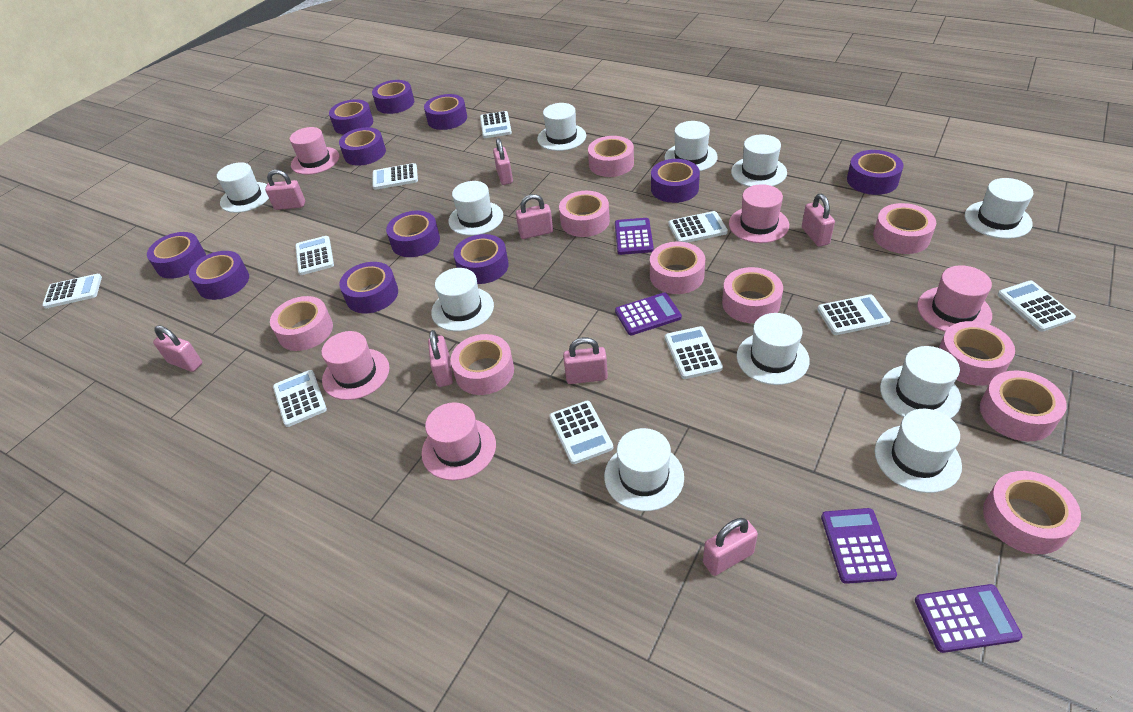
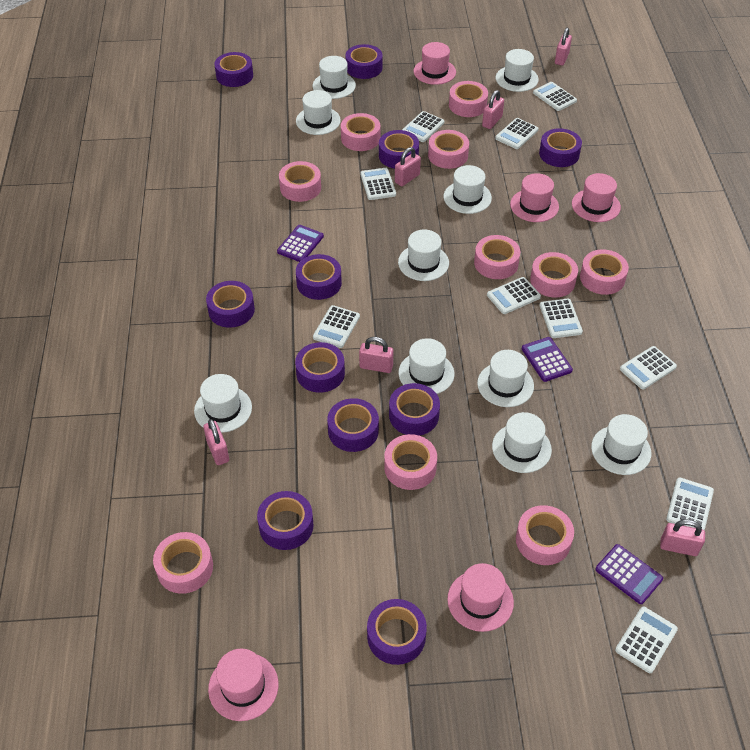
pink padlock: 8 -> 6
purple calculator: 4 -> 3
white hat: 11 -> 10

